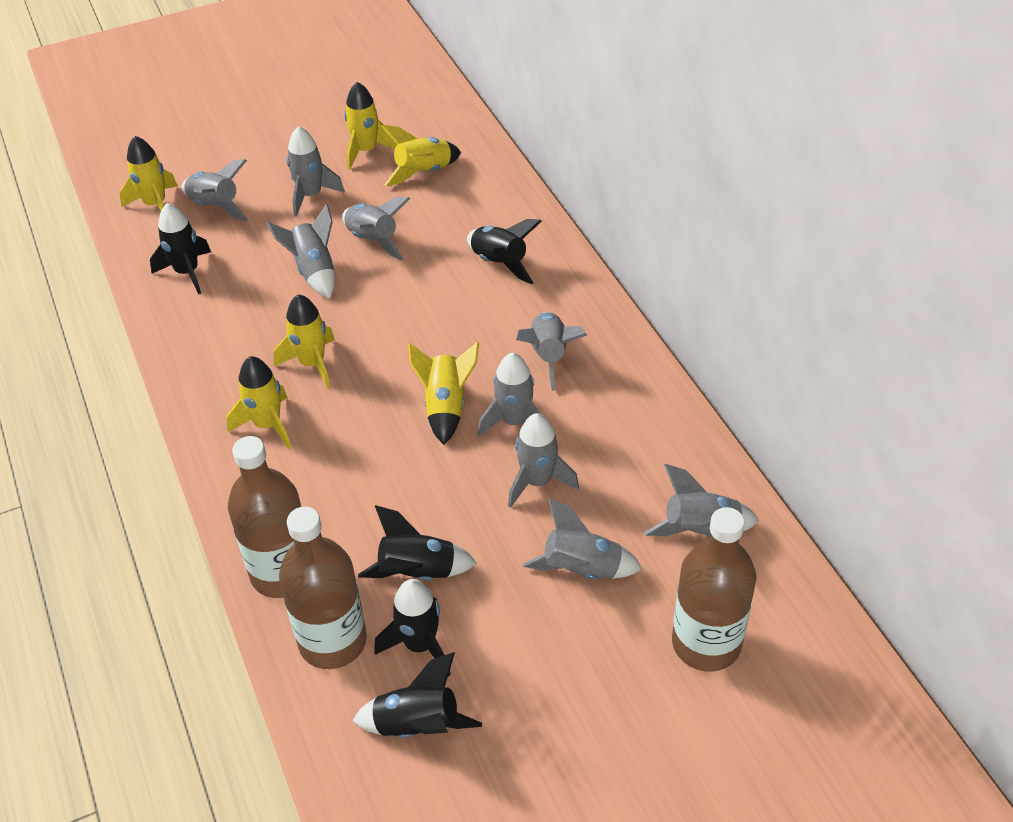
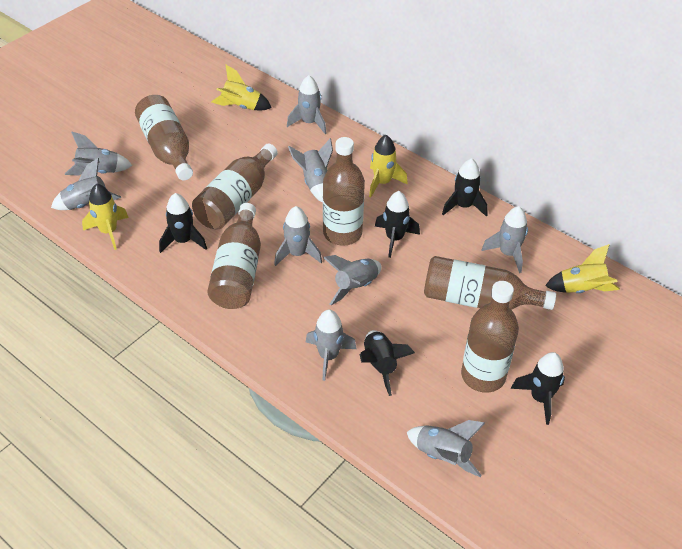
brown bottle: 3 -> 6
yellow rocket: 6 -> 4

